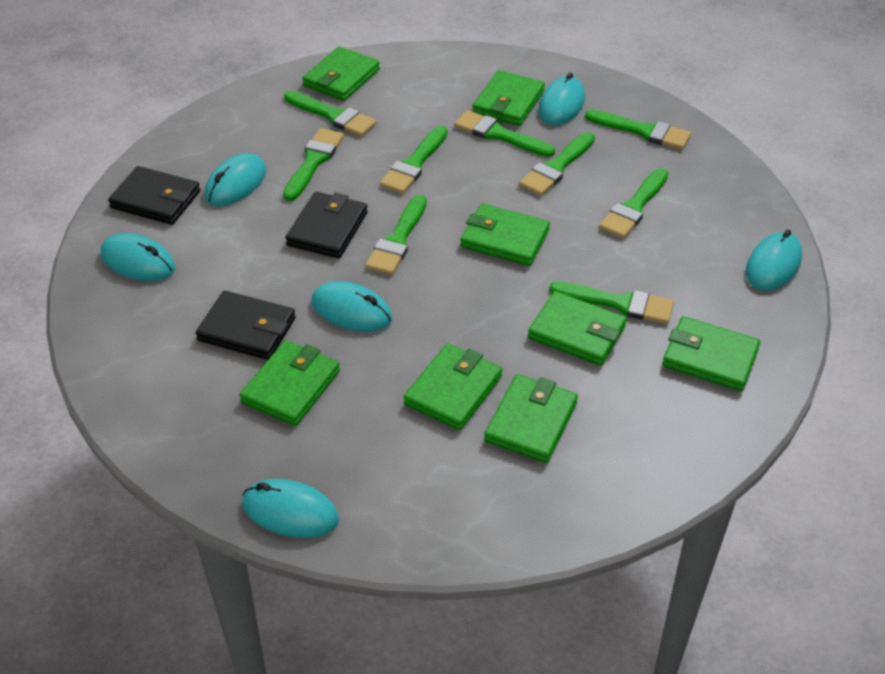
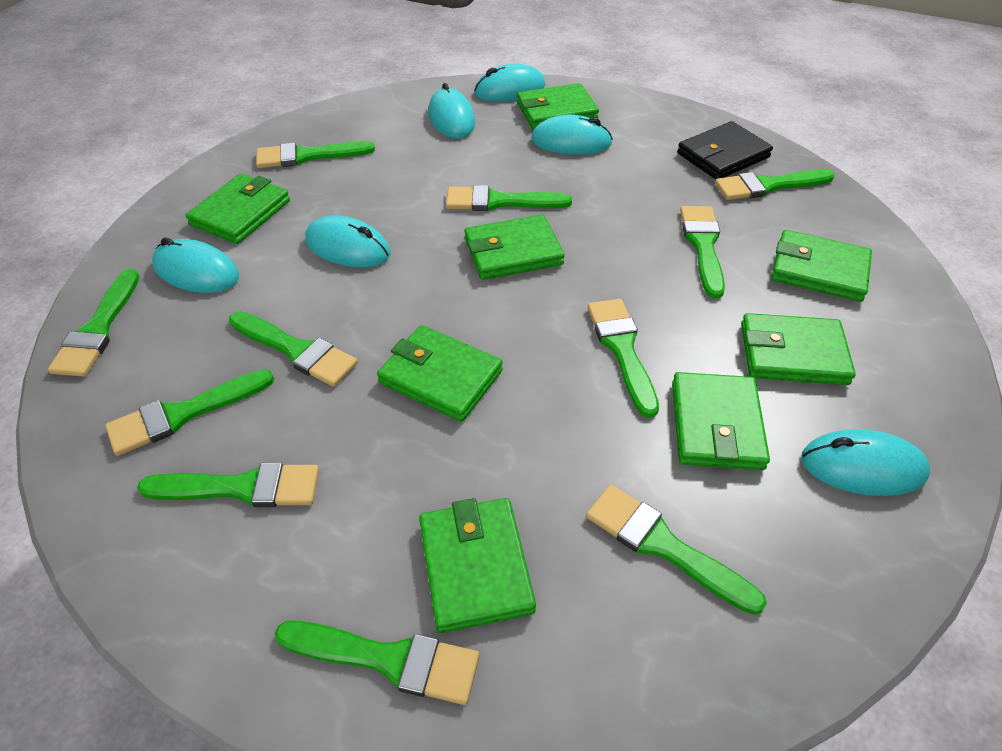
black wallet: 3 -> 1
green brush: 9 -> 11

